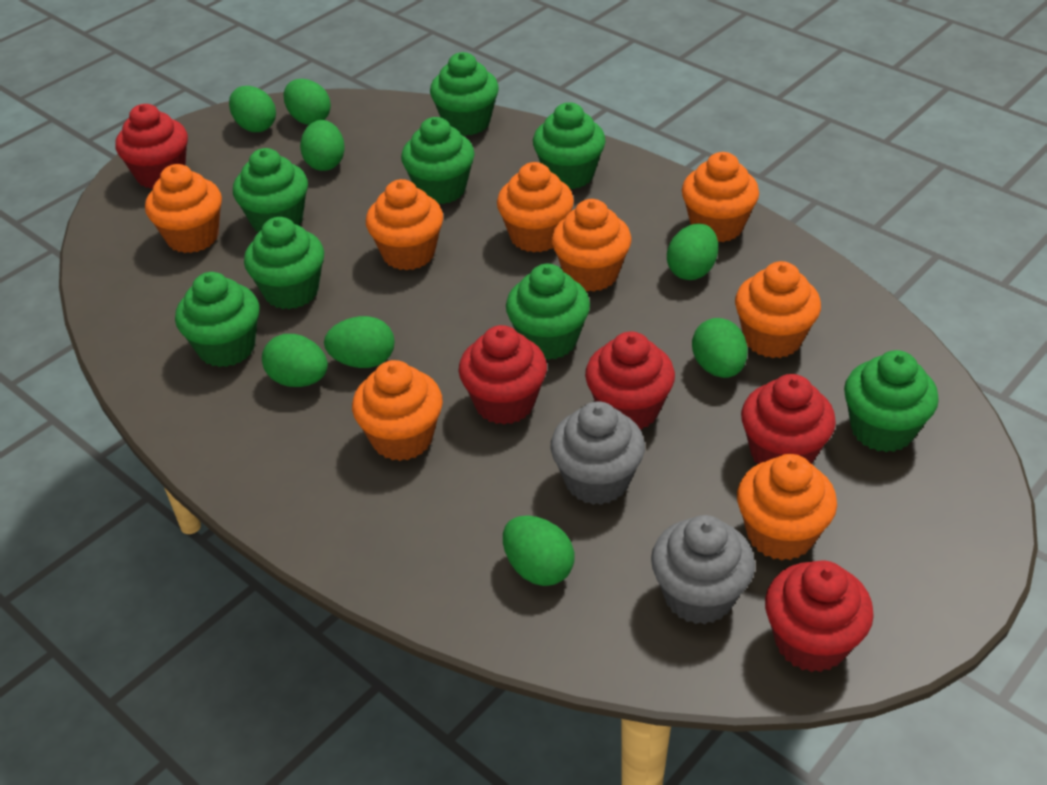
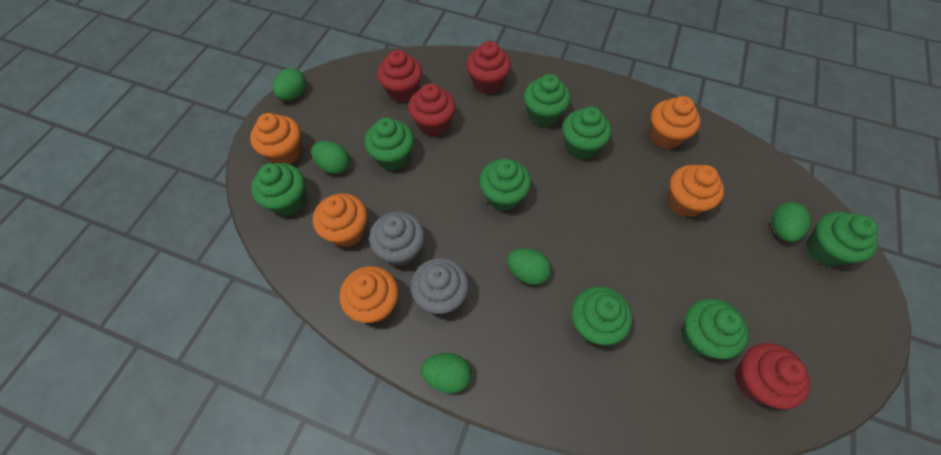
green egg: 8 -> 5
orange cupcake: 8 -> 5
red cupcake: 5 -> 4

